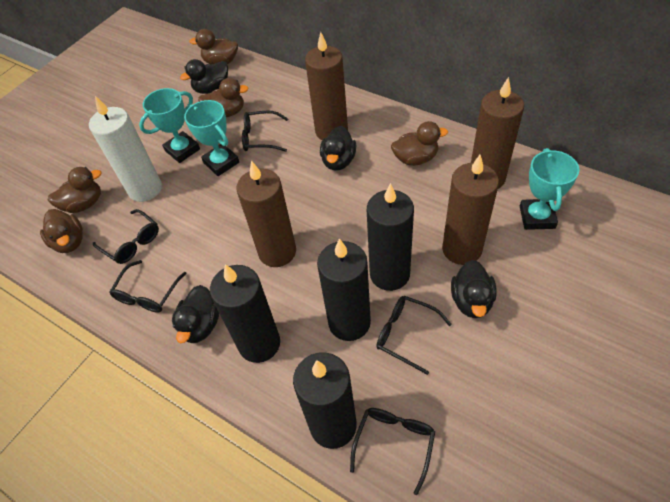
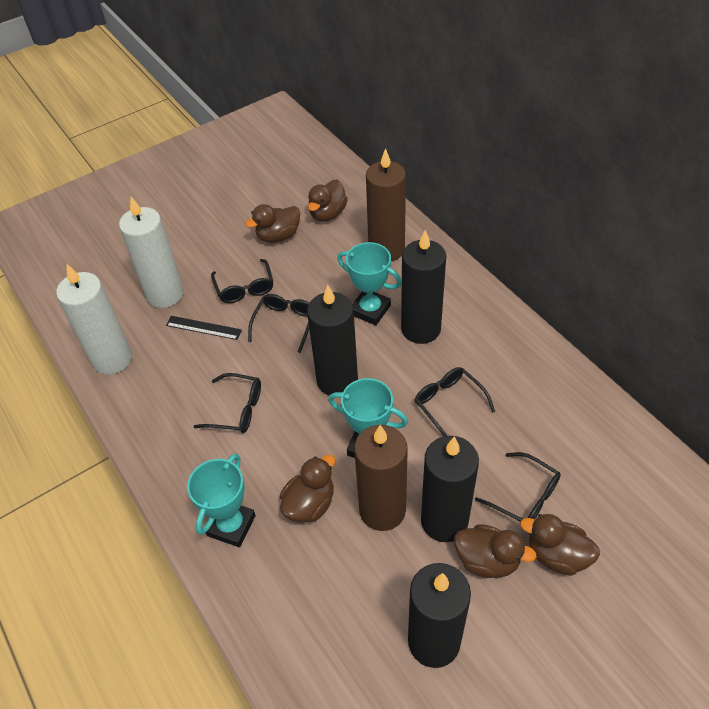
black duck: 4 -> 0
black ruler: 0 -> 1
brown candle: 4 -> 2
white candle: 1 -> 2

